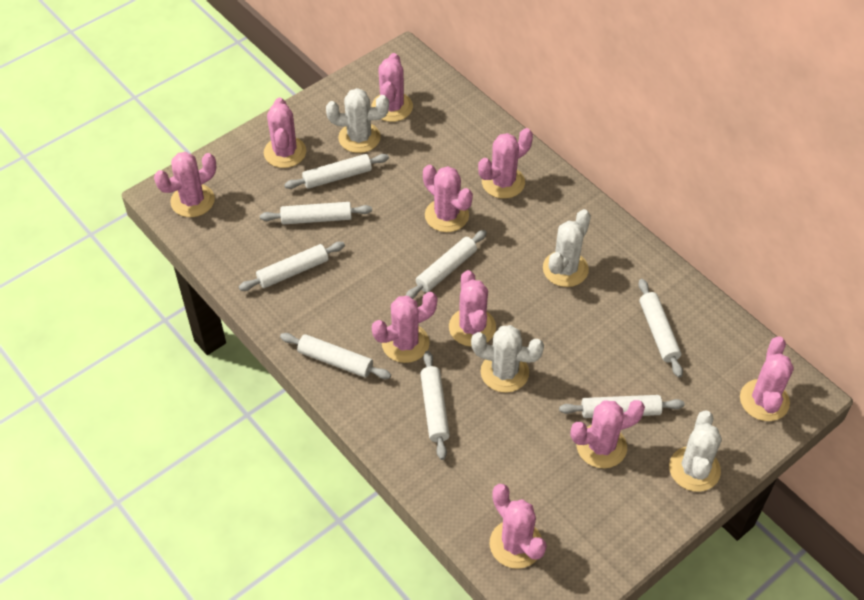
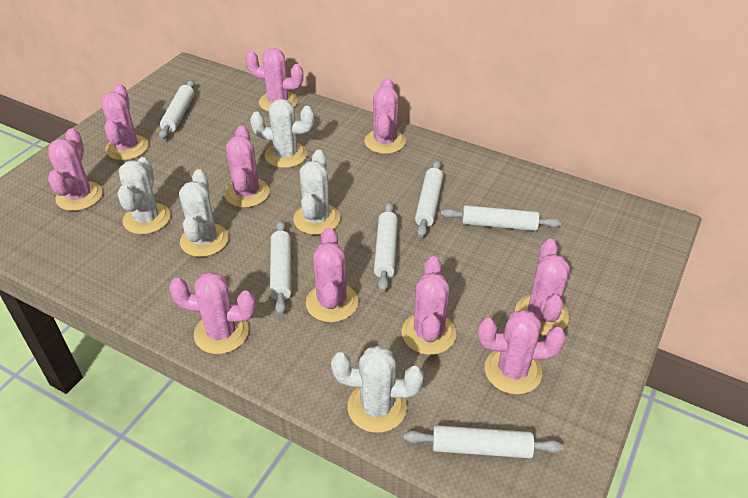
white cactus: 4 -> 5
white rolling pin: 8 -> 6

